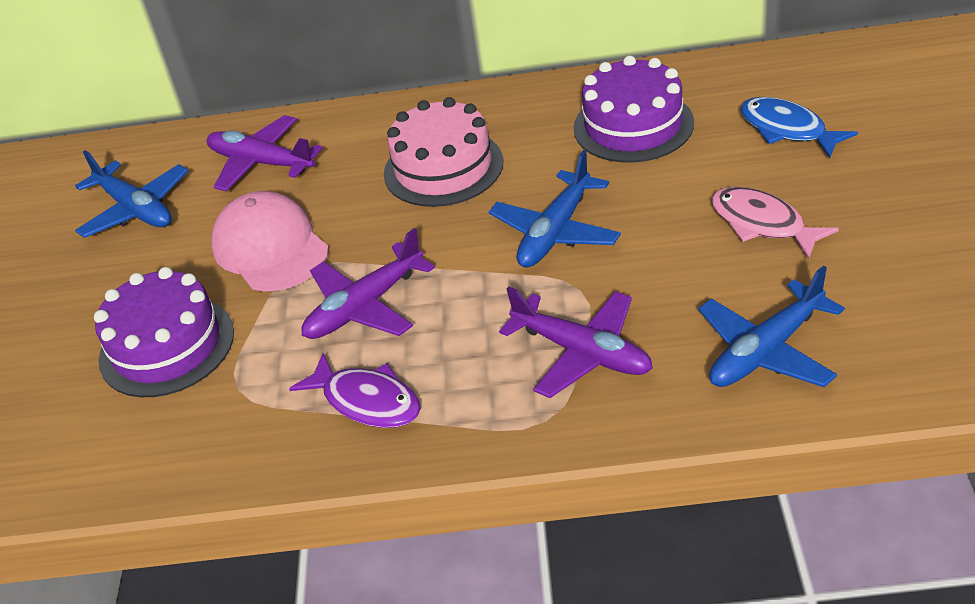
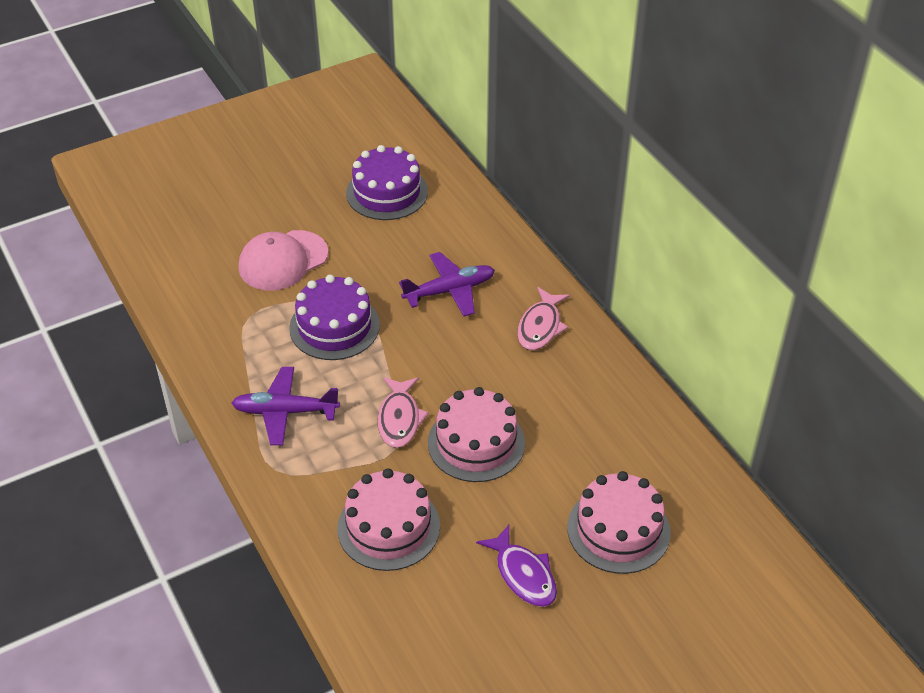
blue fish: 1 -> 0
blue plane: 3 -> 0
pink cake: 1 -> 3
pink fish: 1 -> 2
purple plane: 3 -> 2

